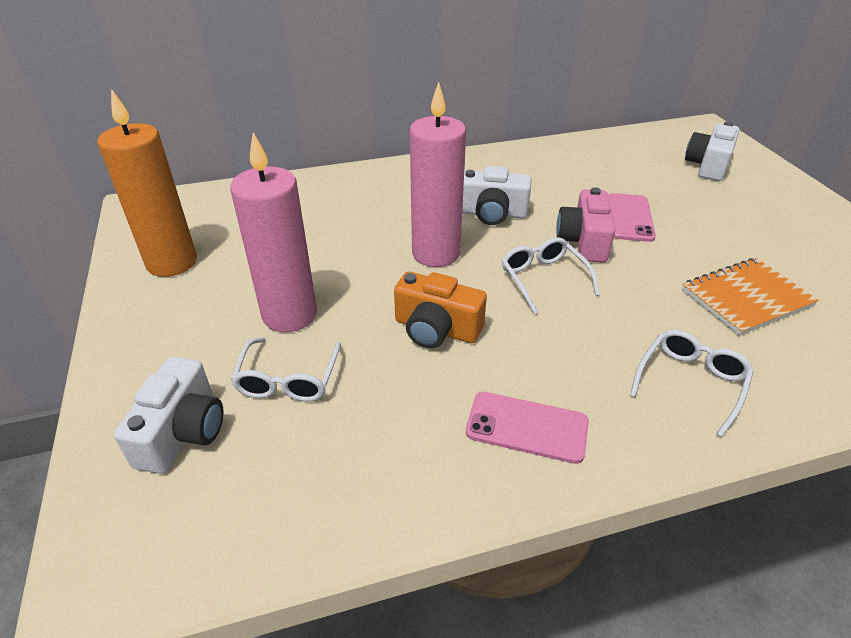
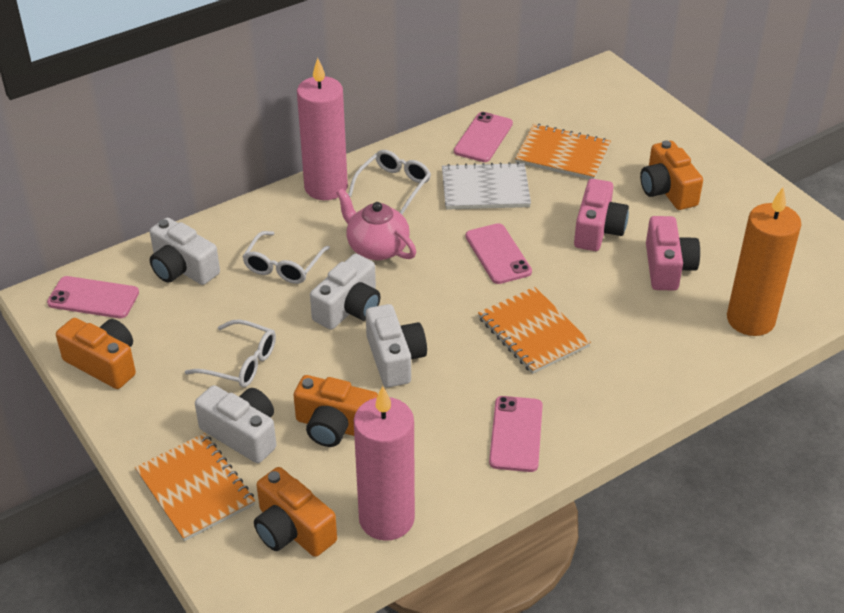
orange camera: 1 -> 4
orange notebook: 1 -> 3
pink camera: 1 -> 2
pink phone: 2 -> 4
pink teapot: 0 -> 1
white camera: 3 -> 4
white notebook: 0 -> 1

